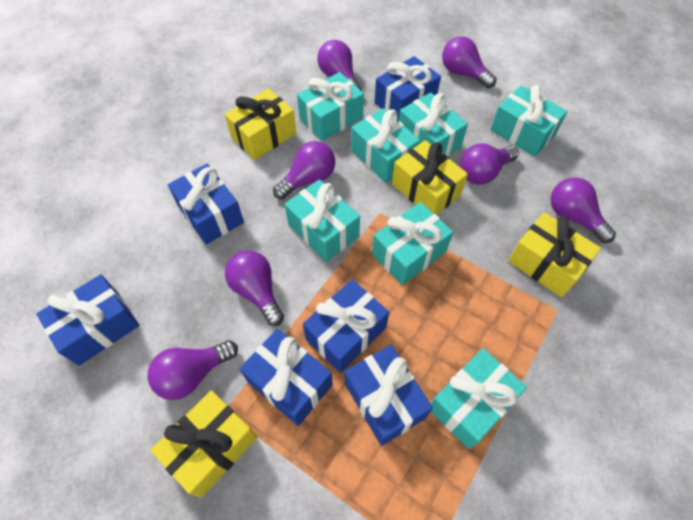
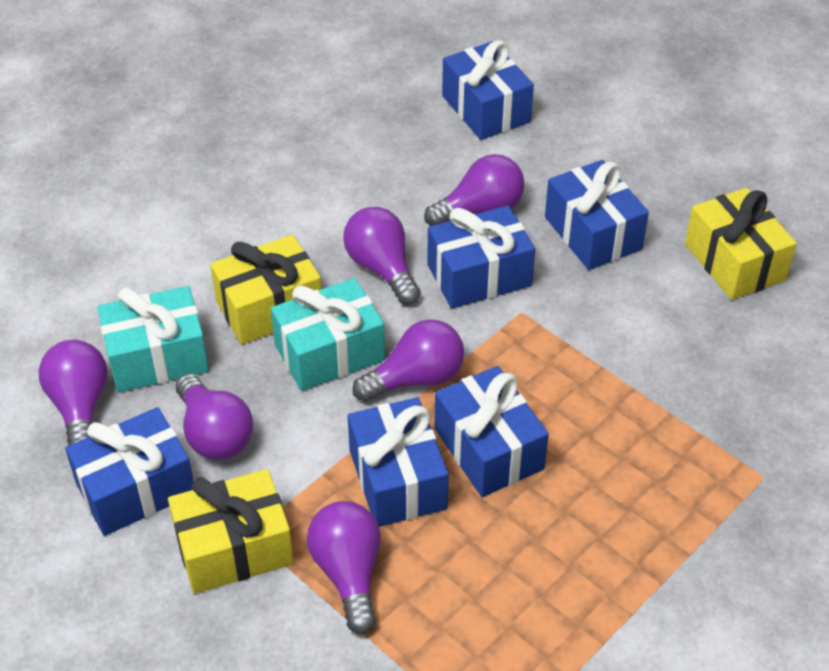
purple light bulb: 7 -> 6
turquoise gift: 7 -> 2
yellow gift: 4 -> 3

